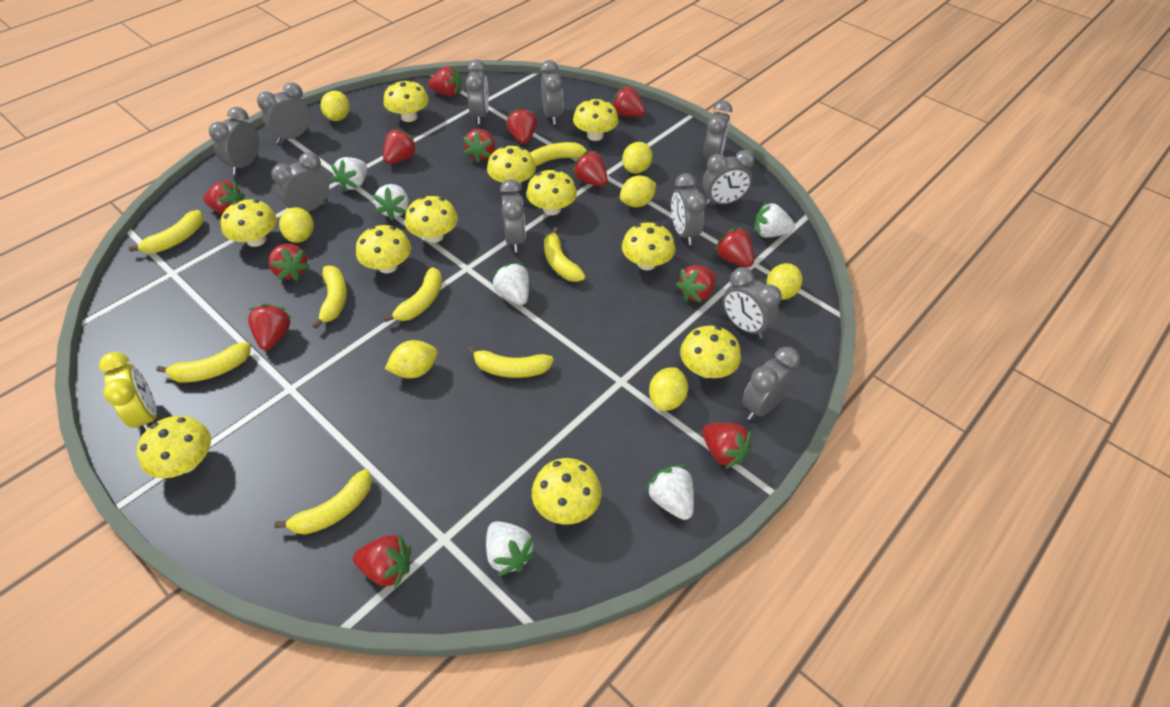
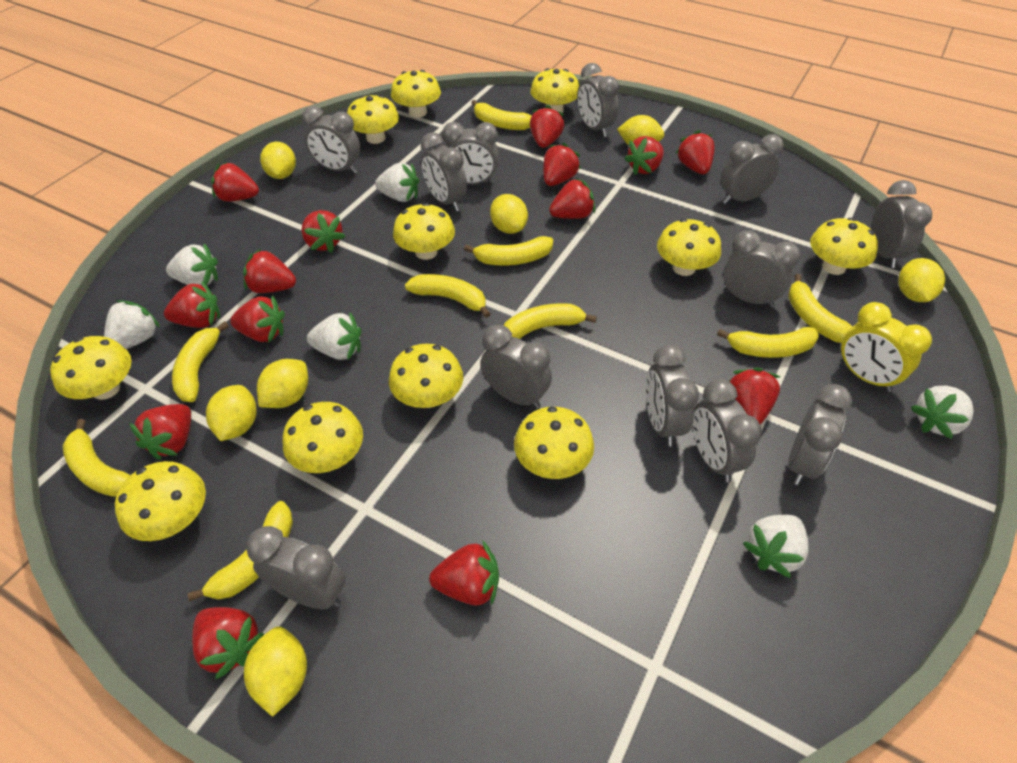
grey clock: 11 -> 12
red strawberry: 13 -> 14
yellow banana: 8 -> 9

